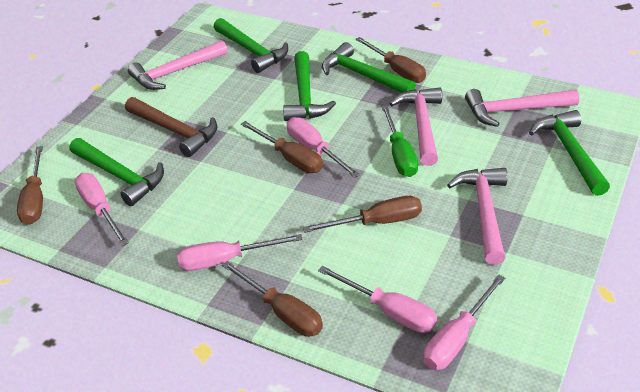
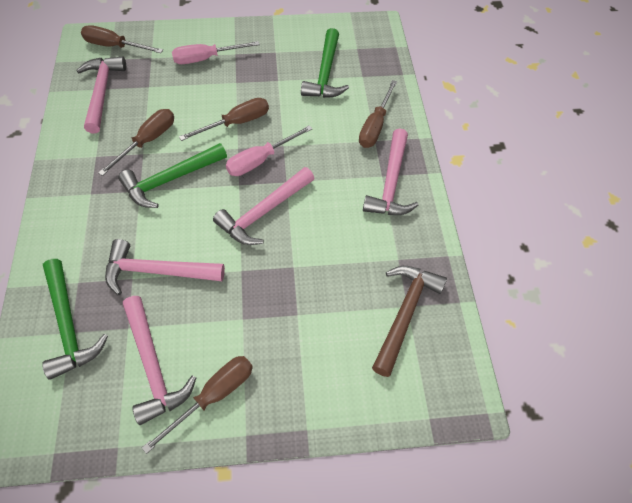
green hammer: 5 -> 3
green screwdriver: 1 -> 0
pink hammer: 4 -> 5
pink screwdriver: 5 -> 2

